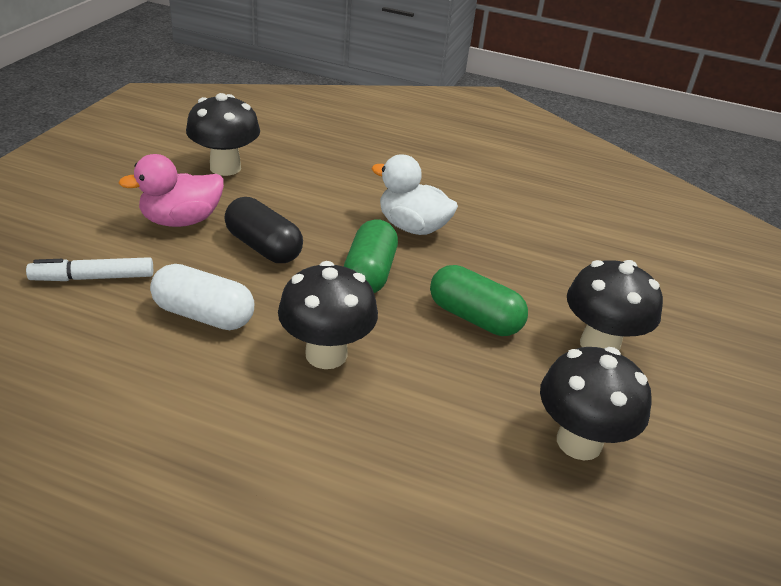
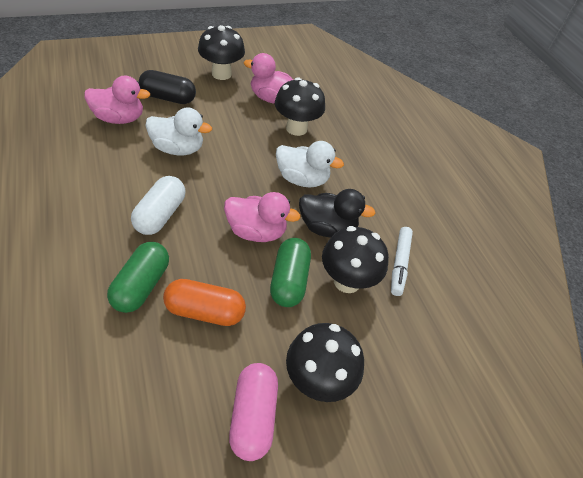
black duck: 0 -> 1
orange capsule: 0 -> 1
pink capsule: 0 -> 1
pink duck: 1 -> 3
white duck: 1 -> 2

